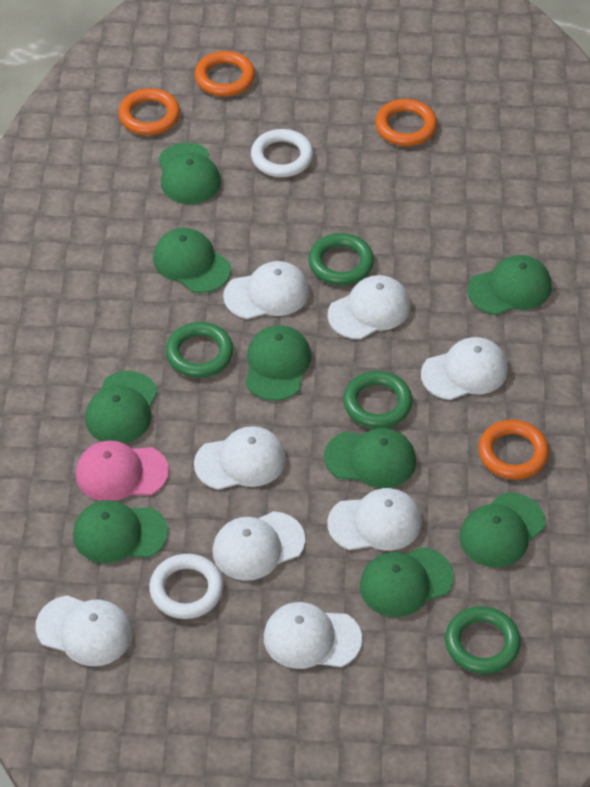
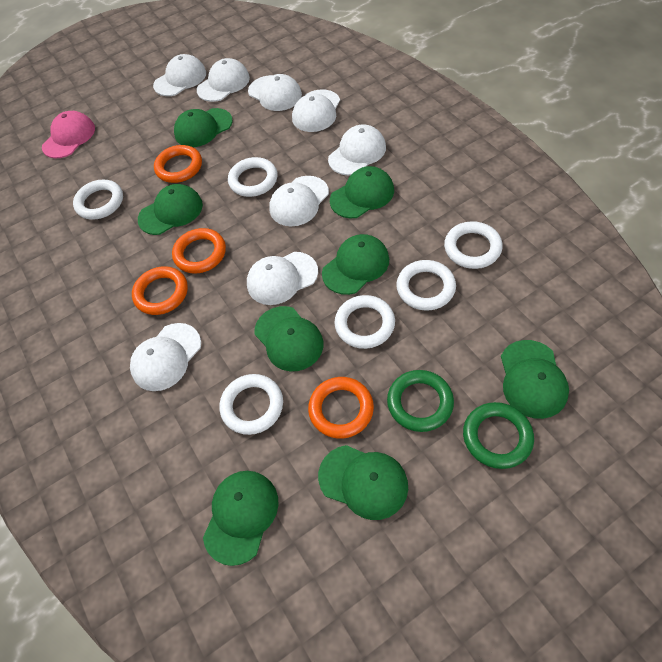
green cap: 9 -> 8
green ring: 4 -> 2
white ring: 2 -> 6

